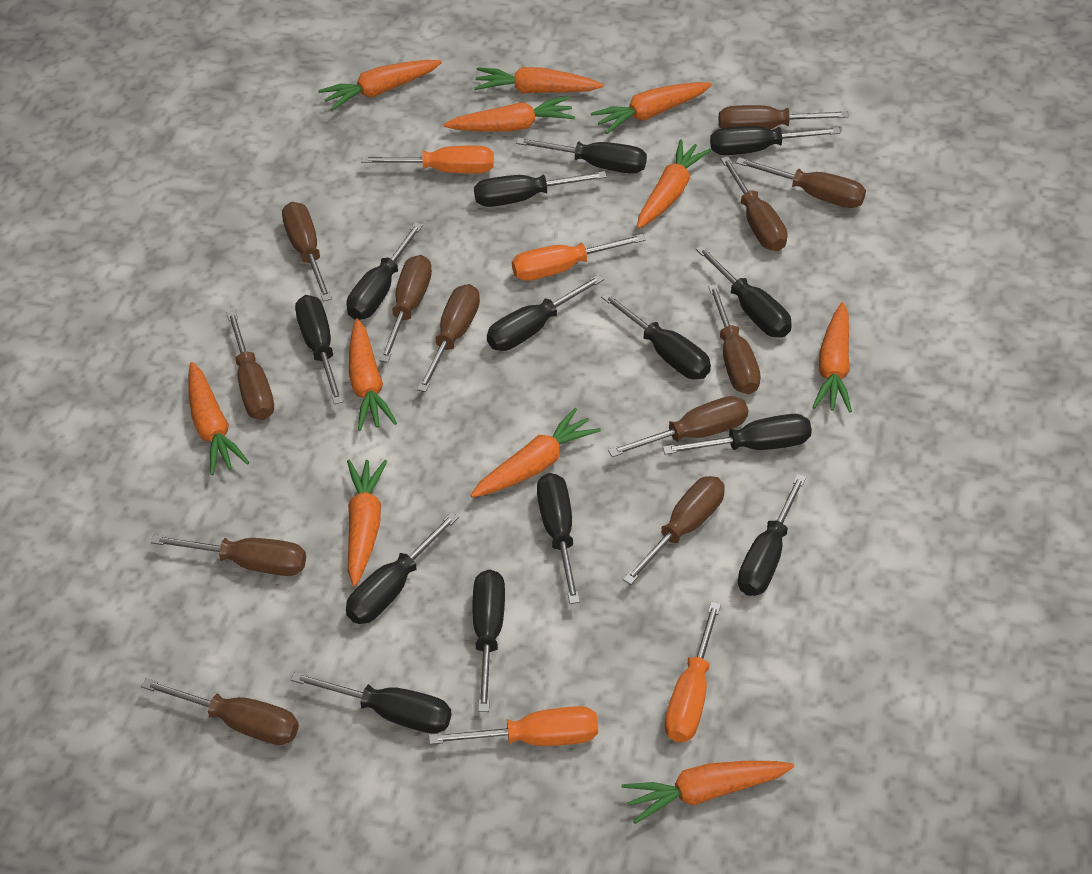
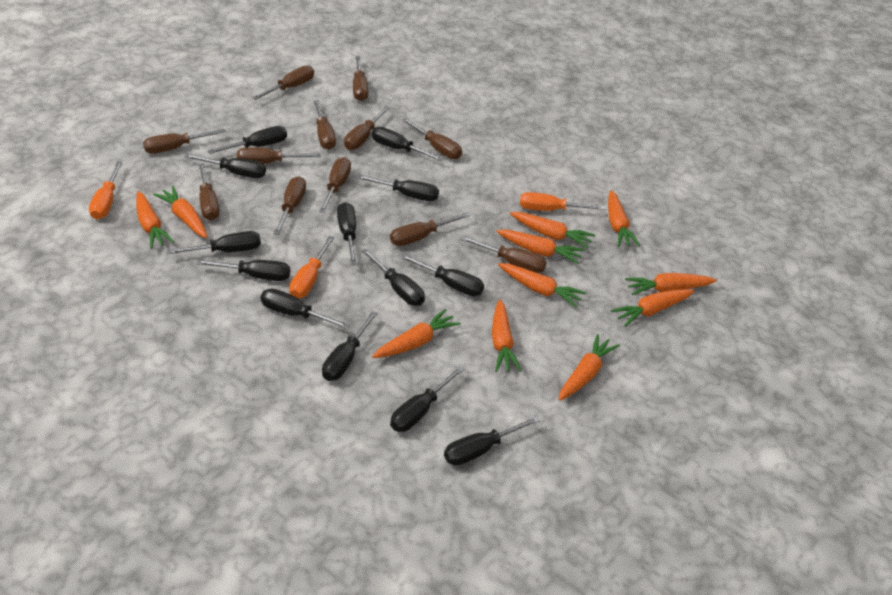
black screwdriver: 14 -> 13
orange screwdriver: 4 -> 3

